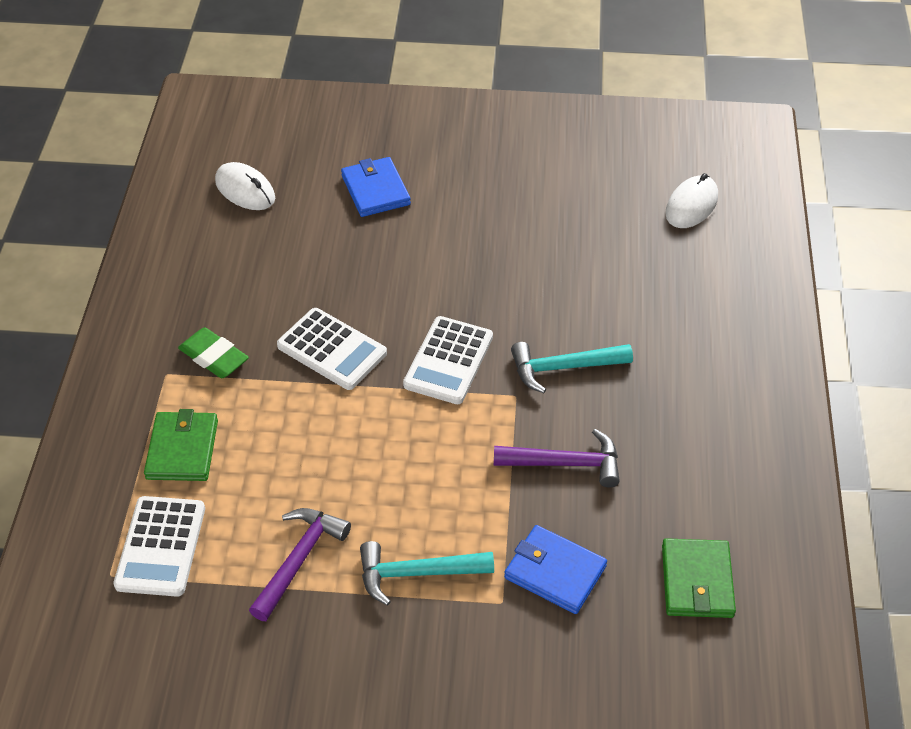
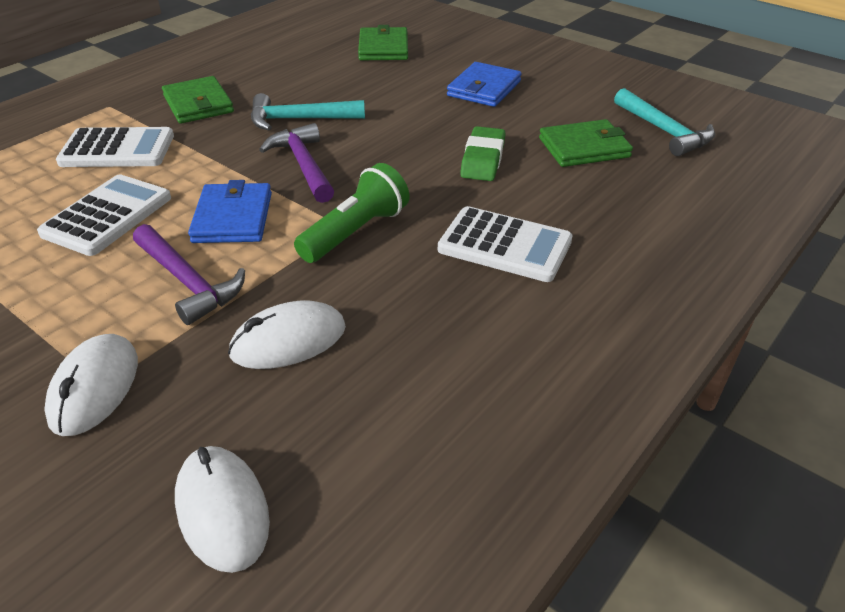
green flashlight: 0 -> 1
green wallet: 2 -> 3
white mouse: 2 -> 3

